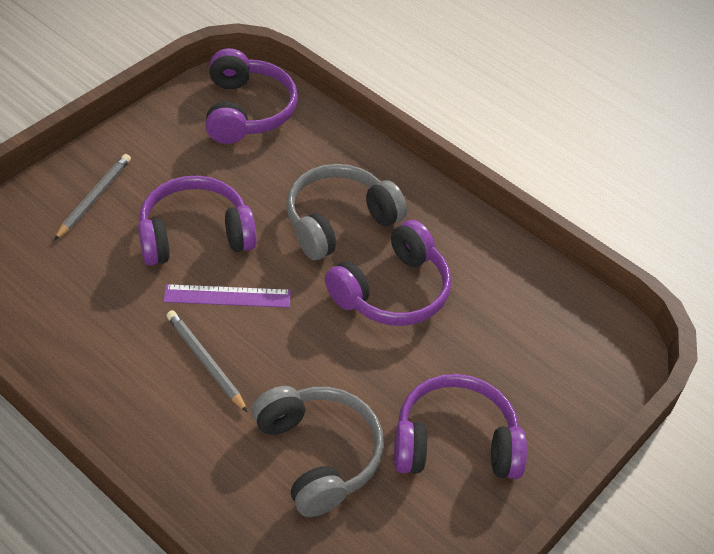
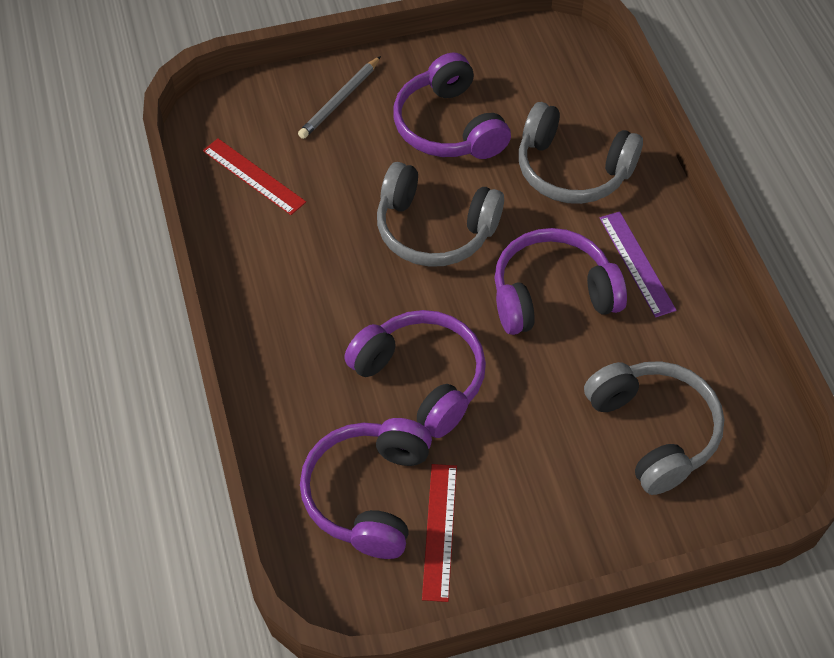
grey headphones: 2 -> 3
grey pencil: 2 -> 1
red ruler: 0 -> 2

